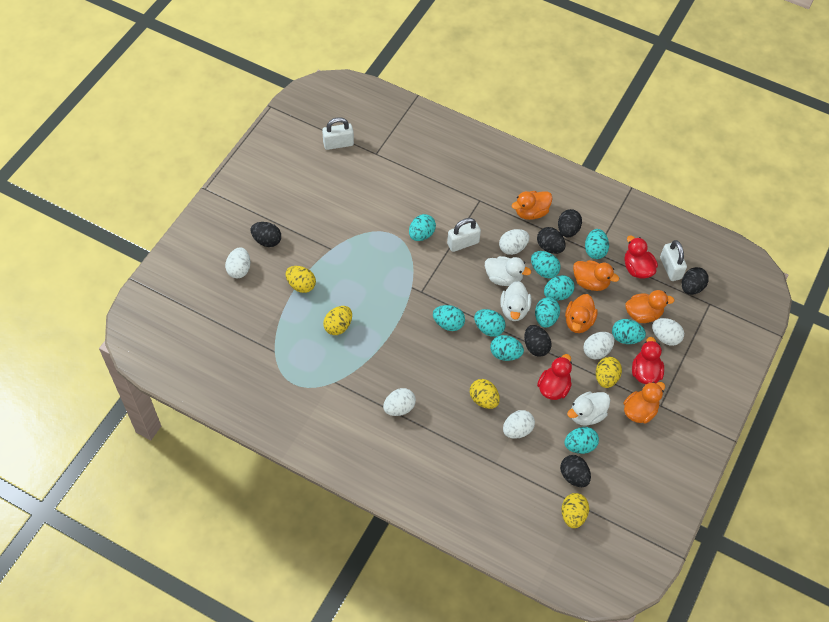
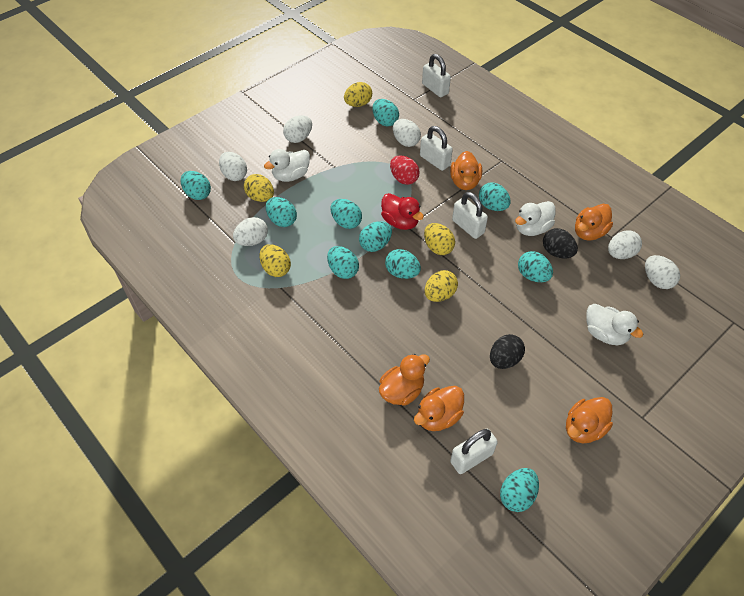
black egg: 6 -> 2
red duck: 3 -> 1
red egg: 0 -> 1
white padlock: 3 -> 4

